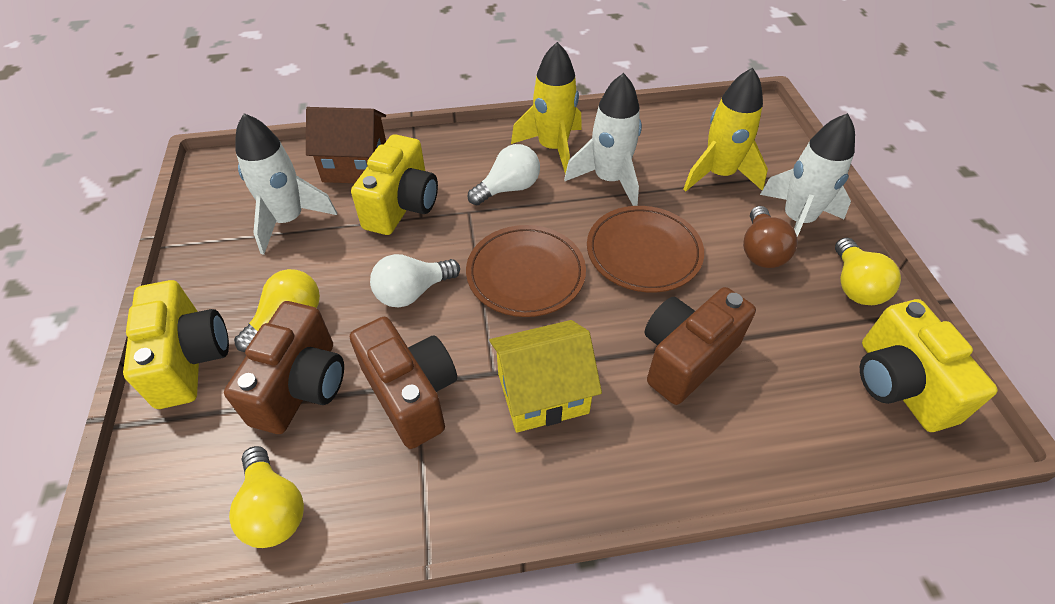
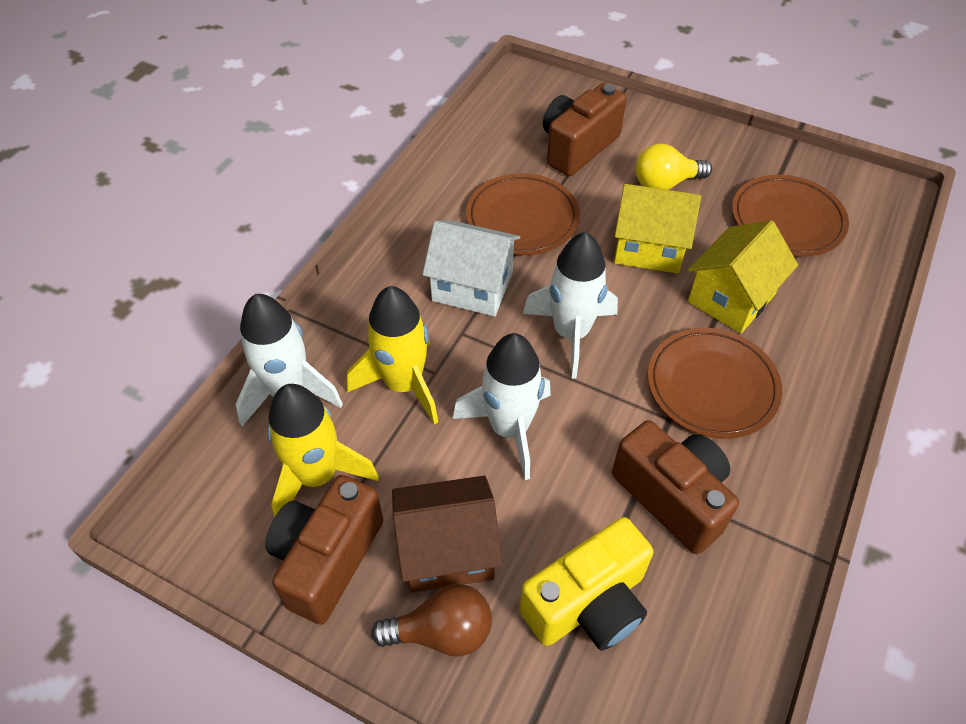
brown plate: 2 -> 3
white house: 0 -> 1
white light bulb: 2 -> 0
yellow camera: 3 -> 1
yellow house: 1 -> 2
yellow light bulb: 3 -> 1

